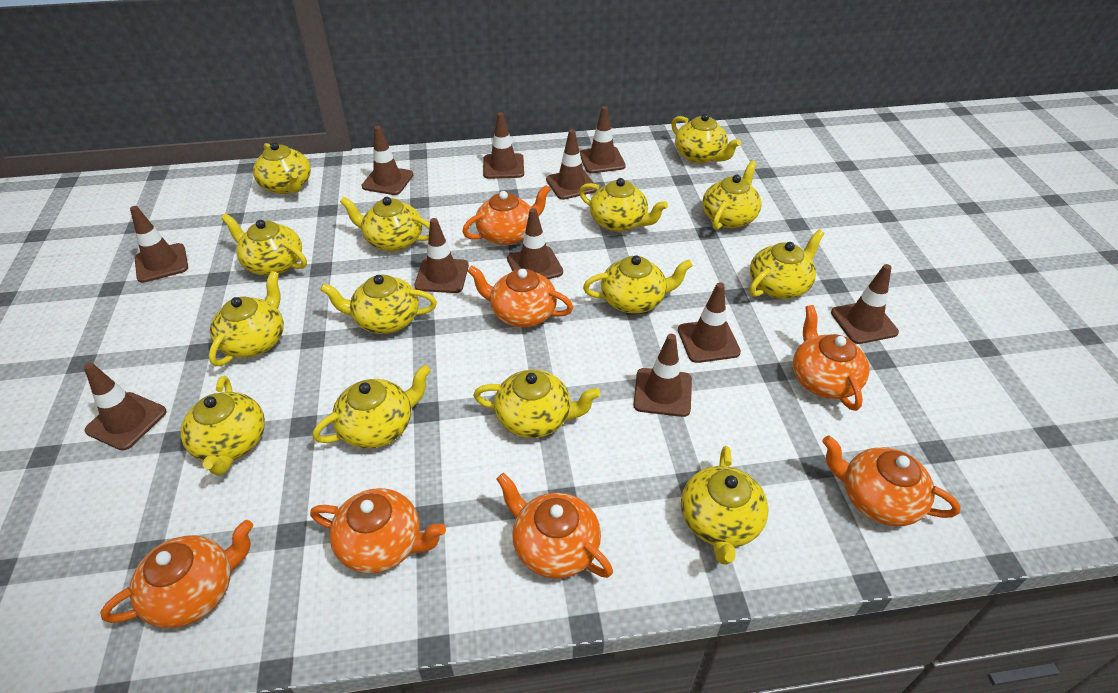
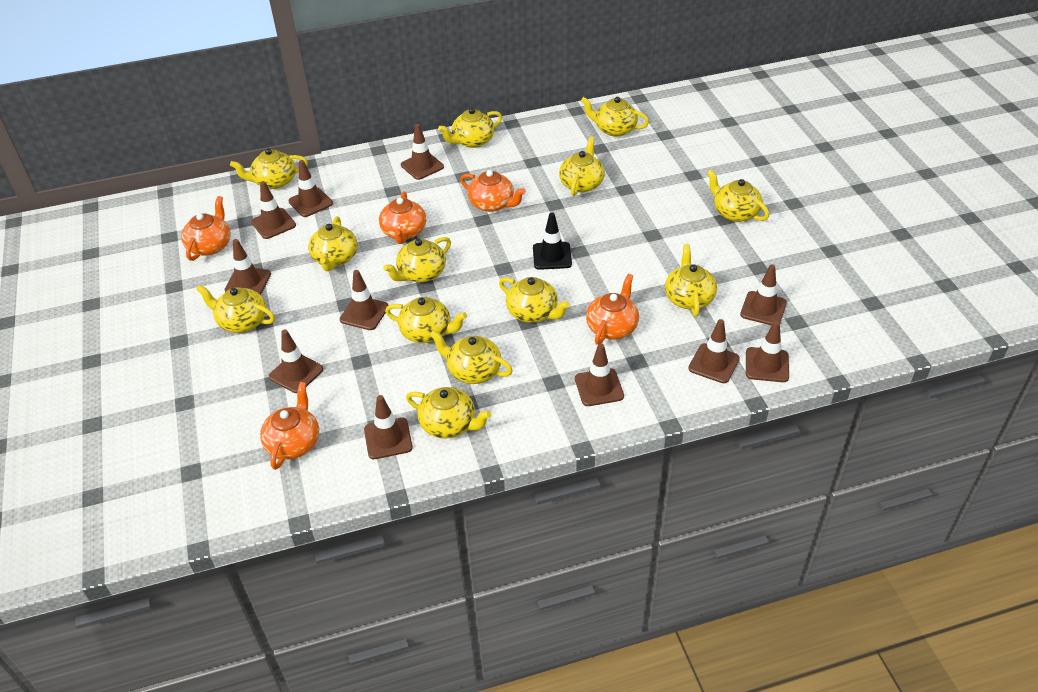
black traffic cone: 0 -> 1
orange teapot: 7 -> 5
yellow teapot: 14 -> 13

